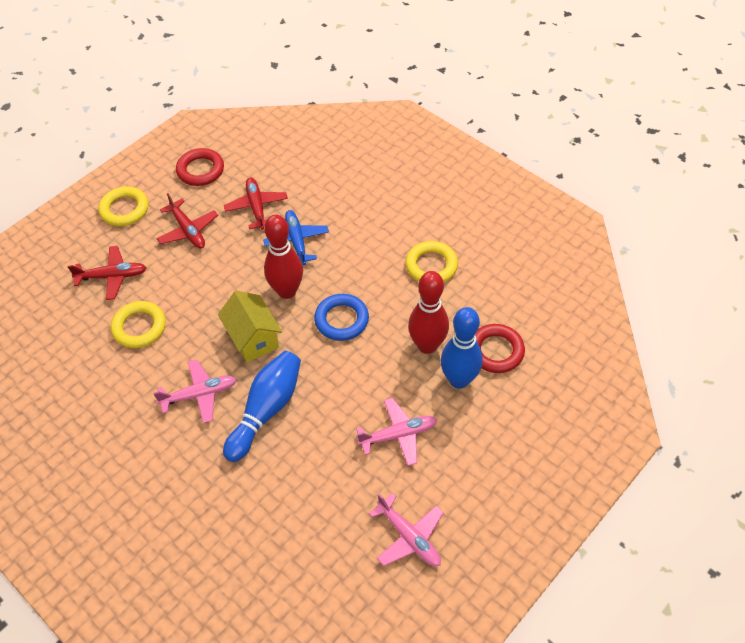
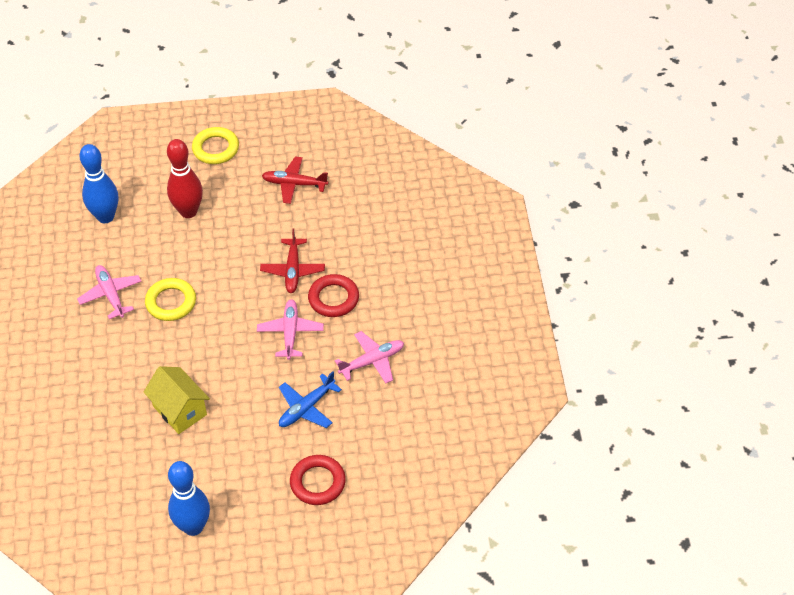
blue ring: 1 -> 0
red bowling pin: 2 -> 1
red plane: 3 -> 2
yellow ring: 3 -> 2

